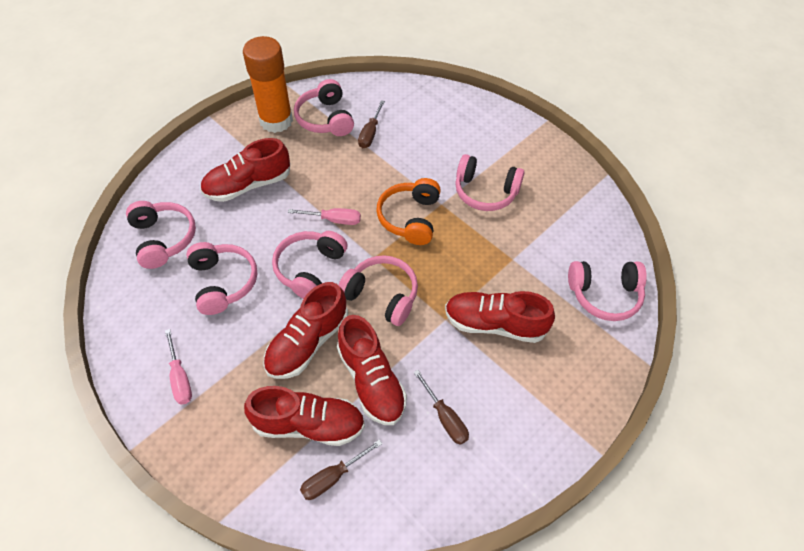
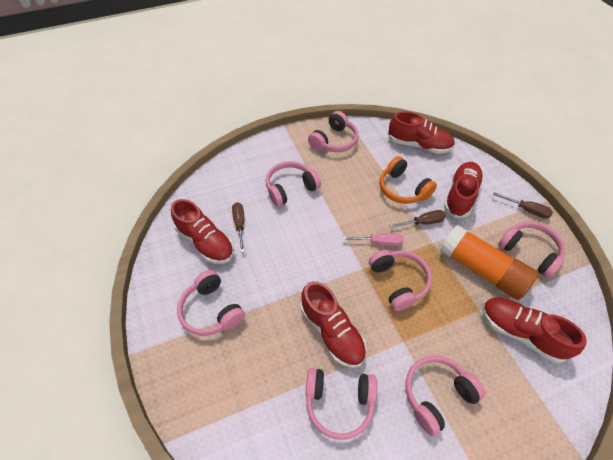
pink screwdriver: 2 -> 1

